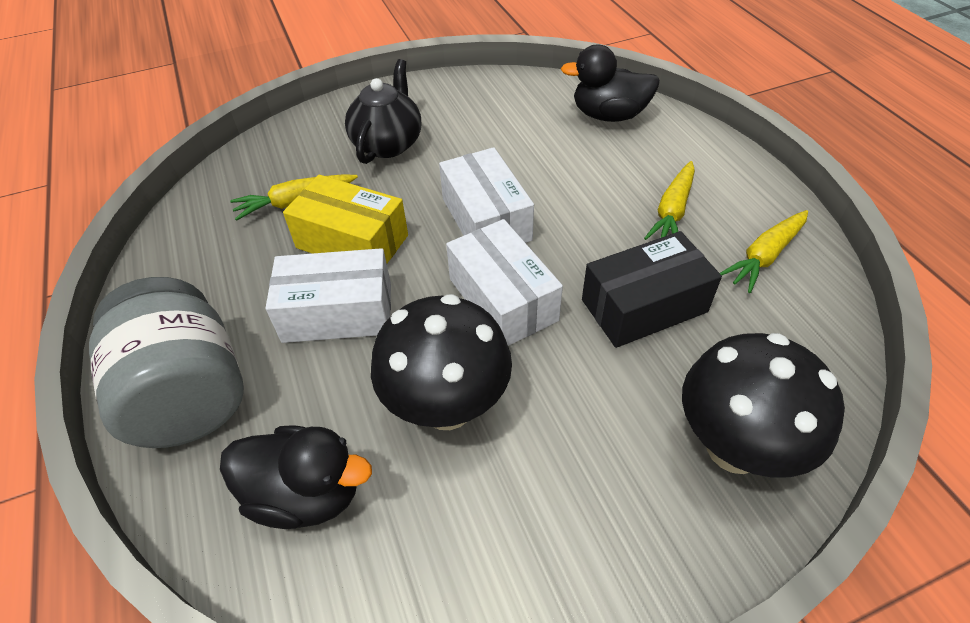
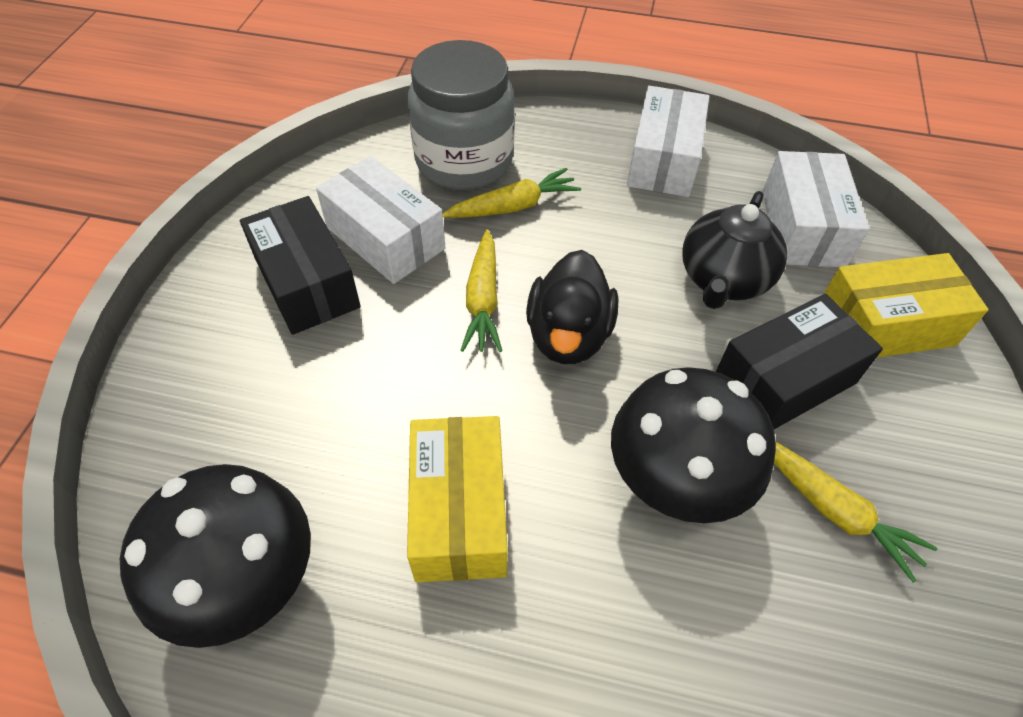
black box: 1 -> 2
black duck: 2 -> 1
yellow box: 1 -> 2

